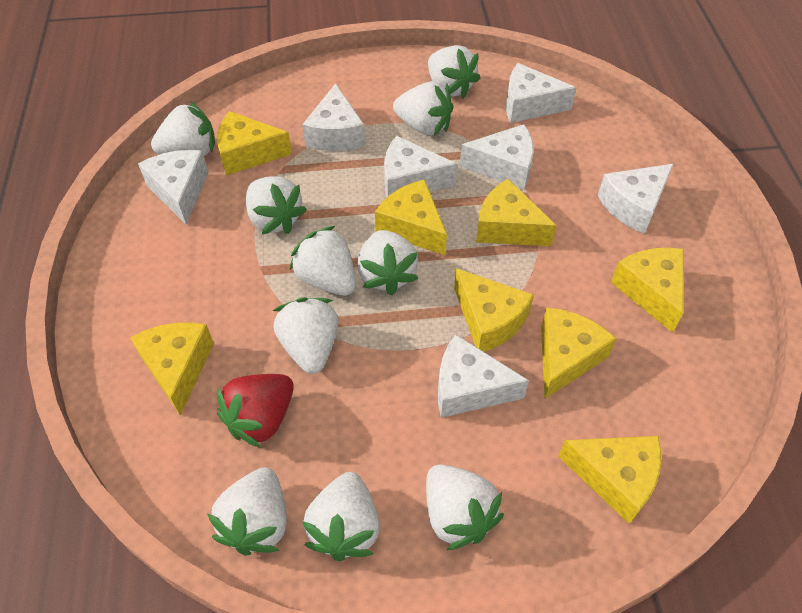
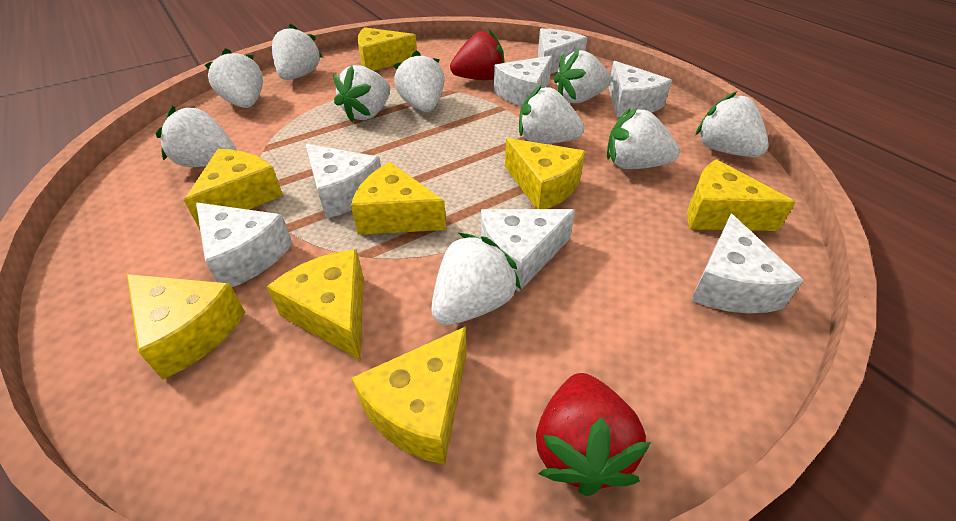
red strawberry: 1 -> 2

